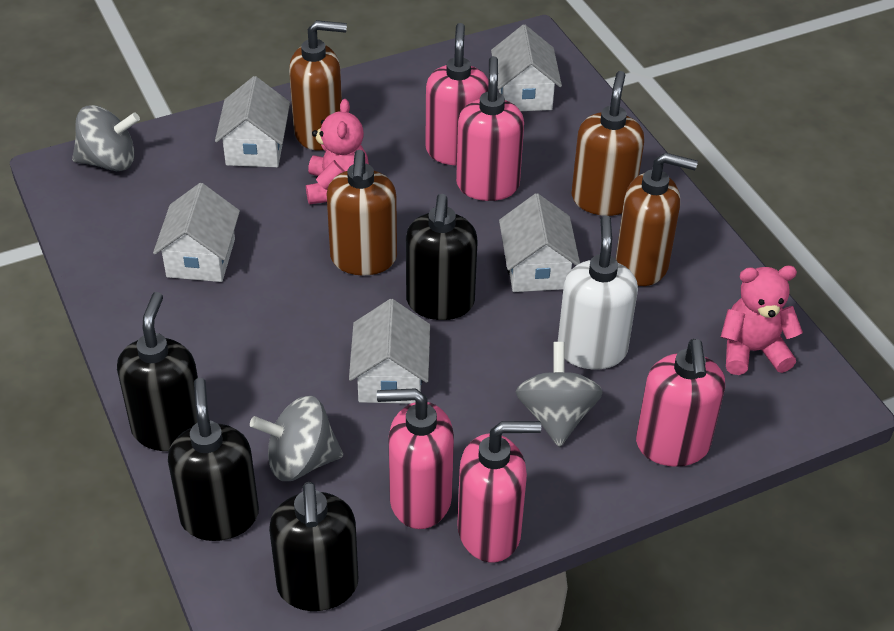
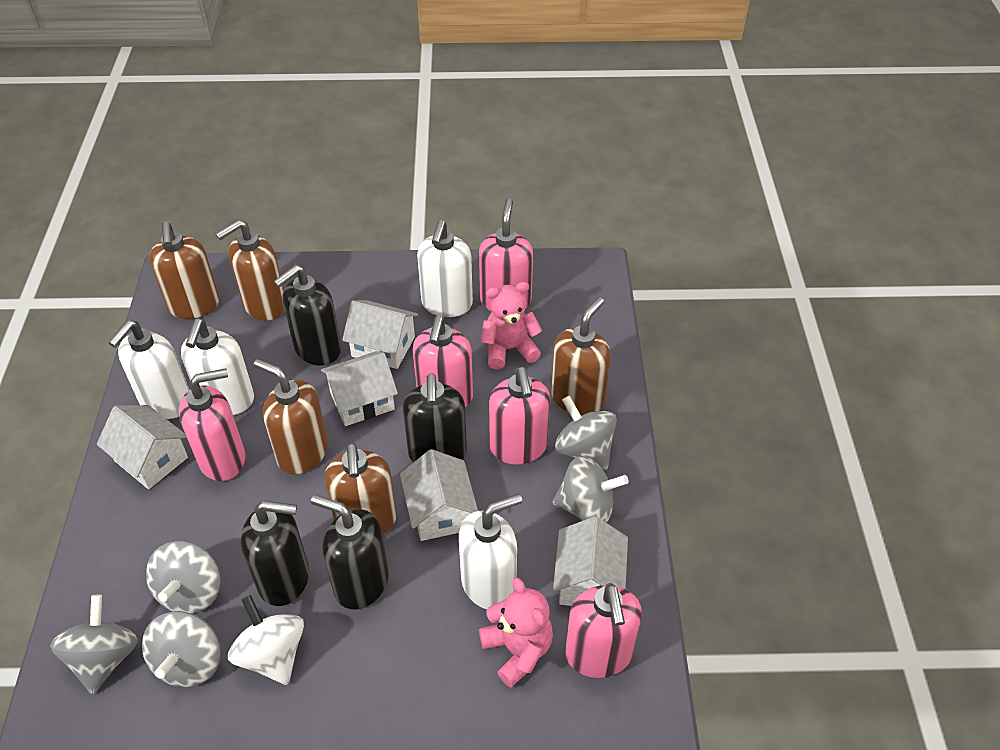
brown soap dispenser: 4 -> 5
grey spinning top: 3 -> 5
white soap dispenser: 1 -> 4
white spinning top: 0 -> 1

